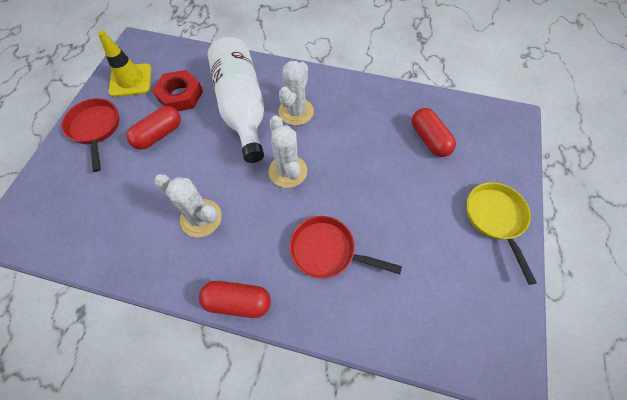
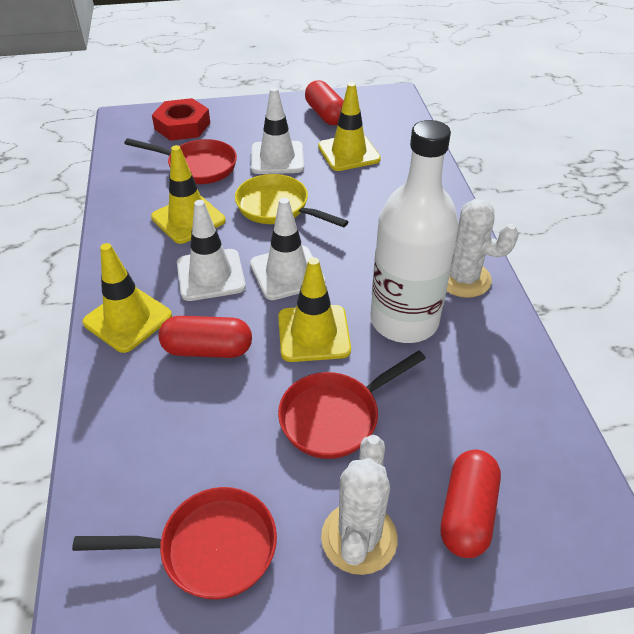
red pan: 2 -> 3
white cactus: 3 -> 2
white traffic cone: 0 -> 3
yellow traffic cone: 1 -> 4

